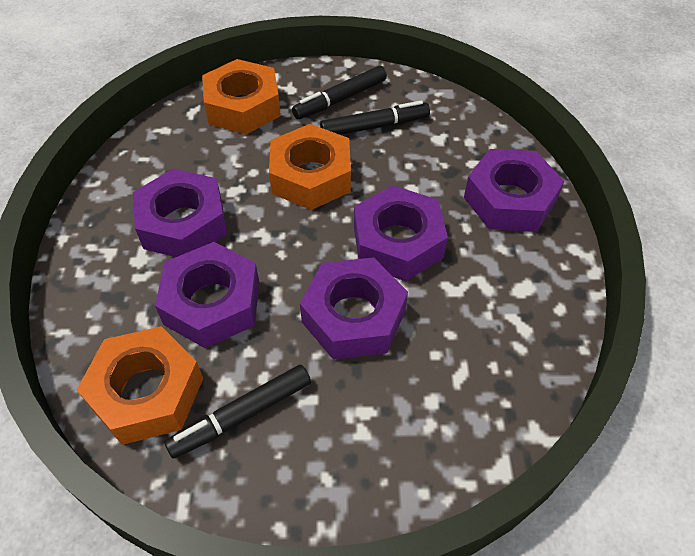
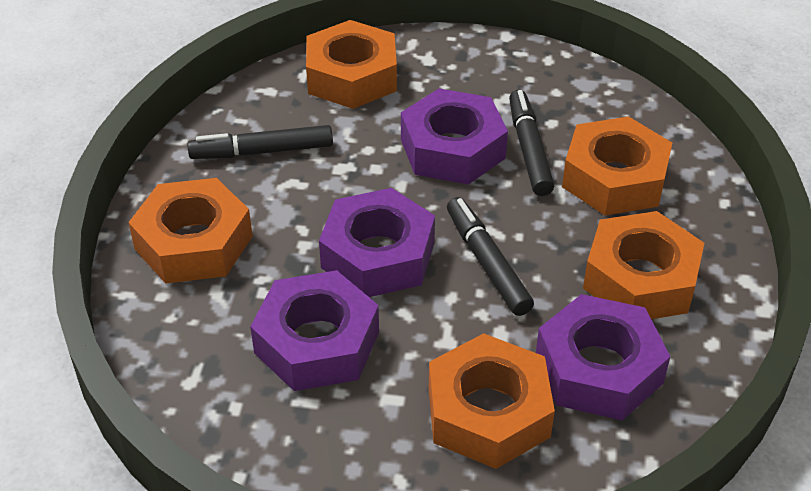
orange nut: 3 -> 5
purple nut: 5 -> 4

